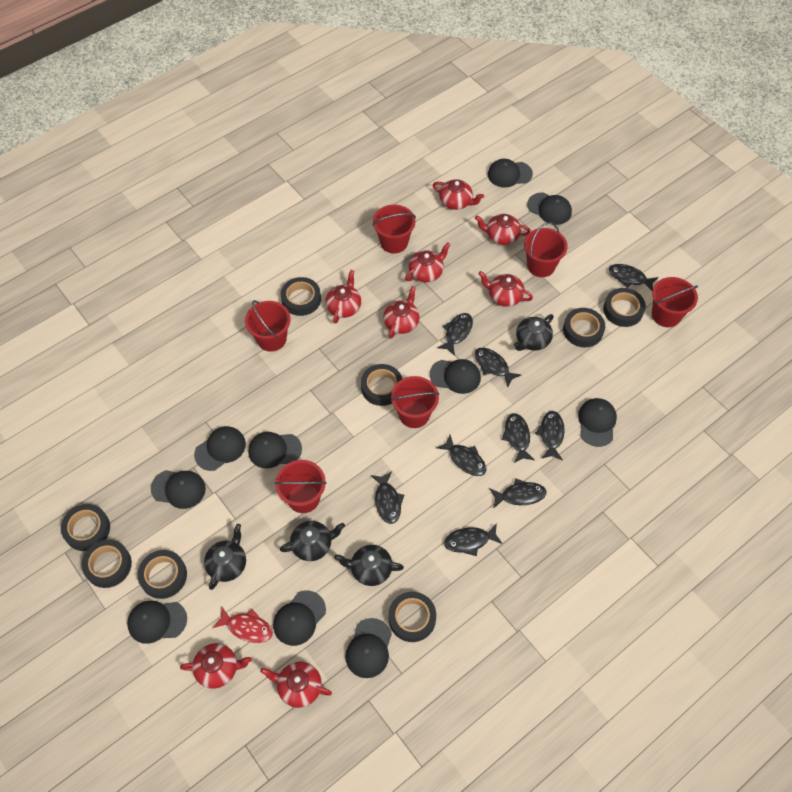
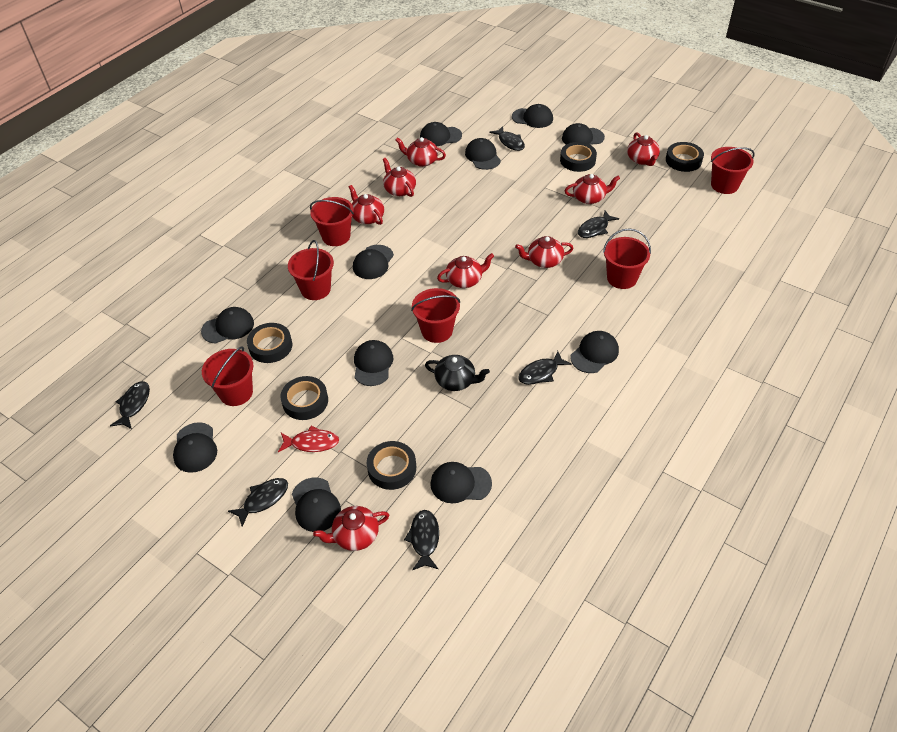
black cap: 10 -> 11
black fish: 9 -> 6
black tape: 8 -> 5
black teapot: 4 -> 1

